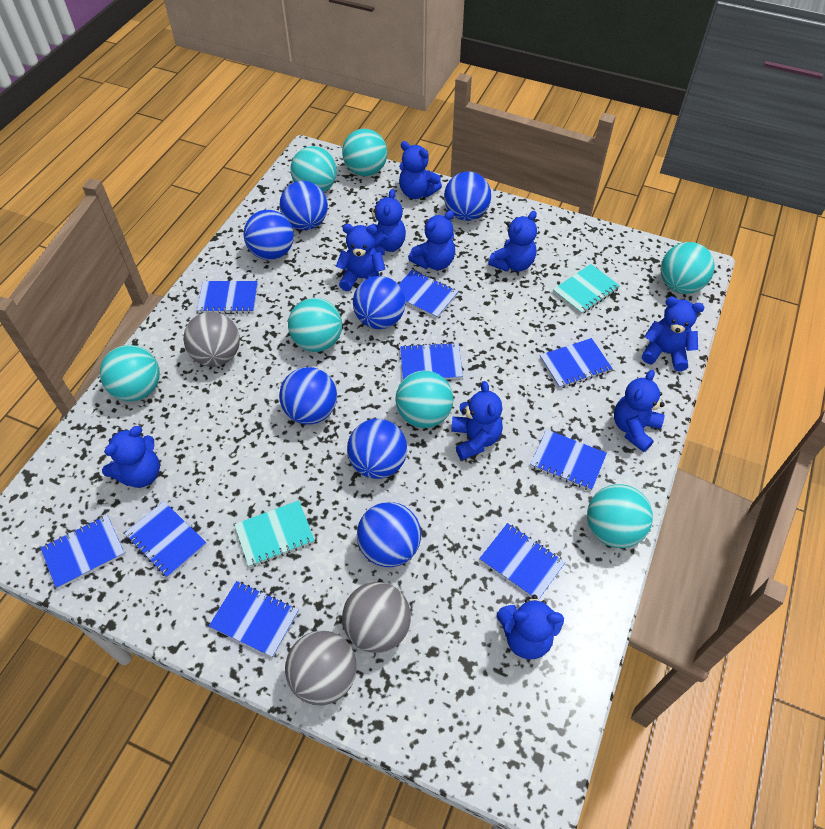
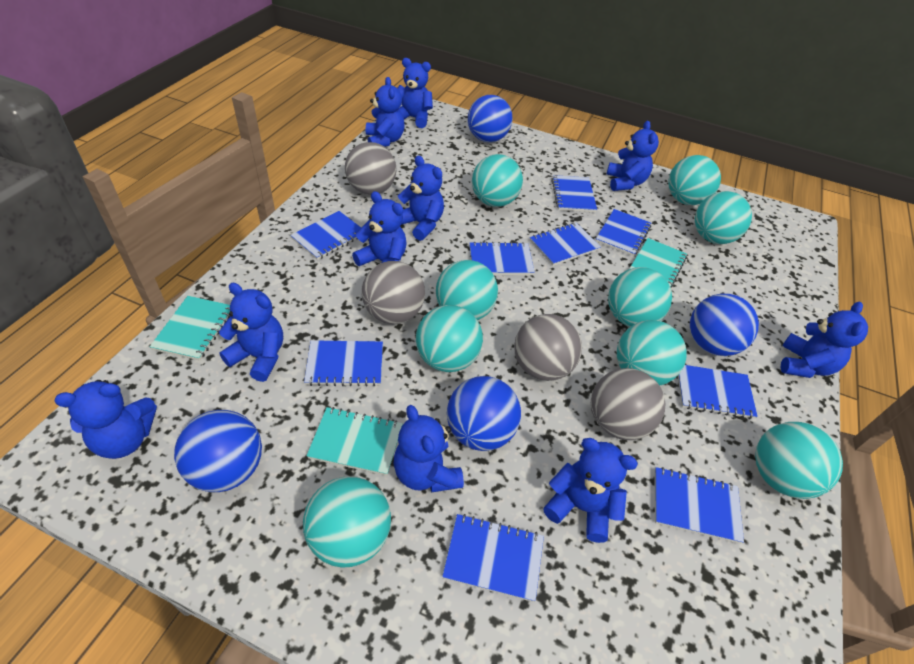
blue ball: 7 -> 4
grey ball: 3 -> 4
turquoise ball: 7 -> 9
turquoise notebook: 2 -> 3

